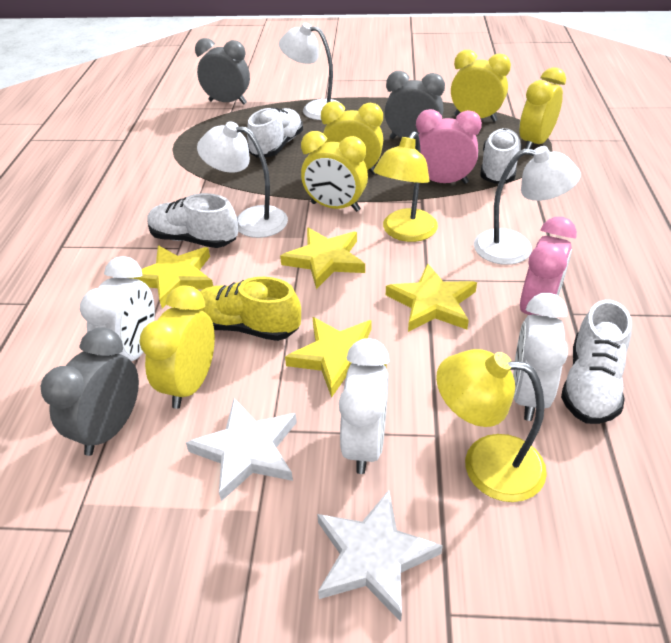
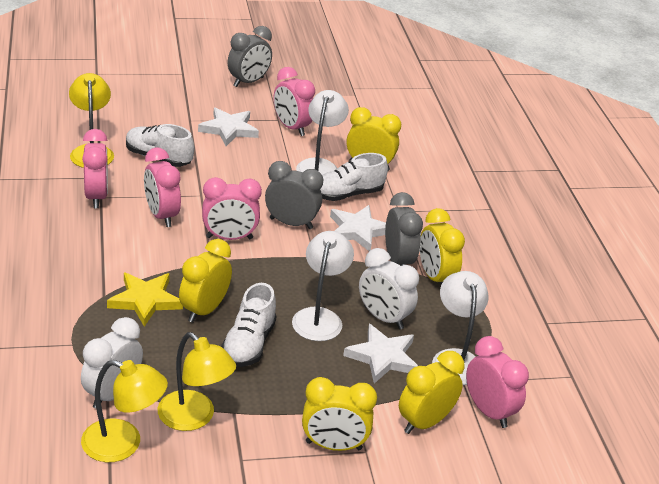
pink clock: 2 -> 5
white clock: 3 -> 2
white shoe: 4 -> 3
white star: 2 -> 3
yellow lamp: 2 -> 3
yellow shoe: 1 -> 0
yellow star: 4 -> 1

